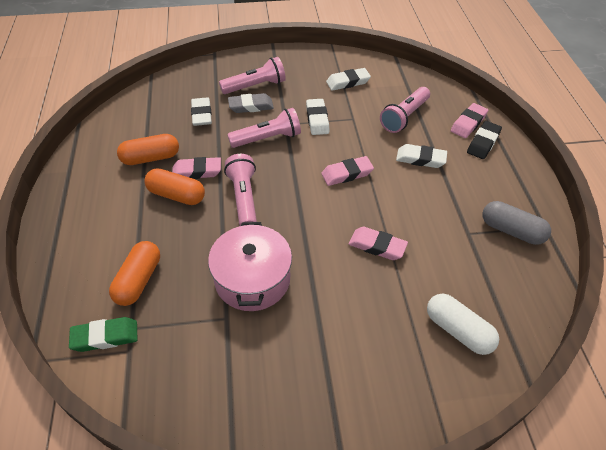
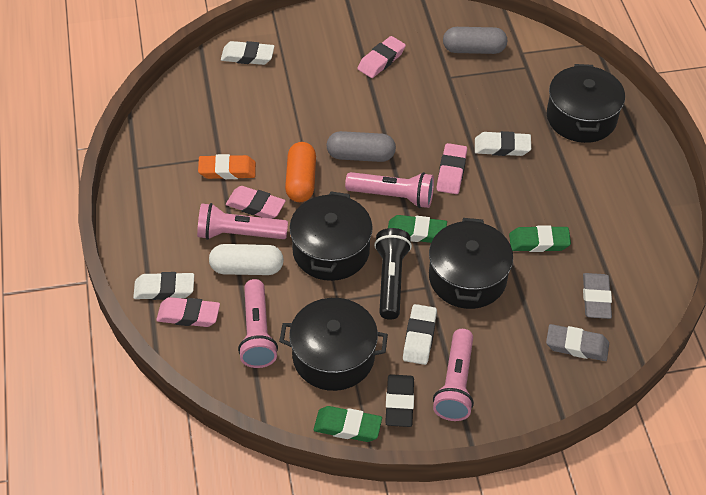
black flashlight: 0 -> 1
black pot: 0 -> 4
green eraser: 1 -> 3
grey capsule: 1 -> 2
grey eraser: 1 -> 2
orange capsule: 3 -> 1
orange eraser: 0 -> 1
pink pot: 1 -> 0

